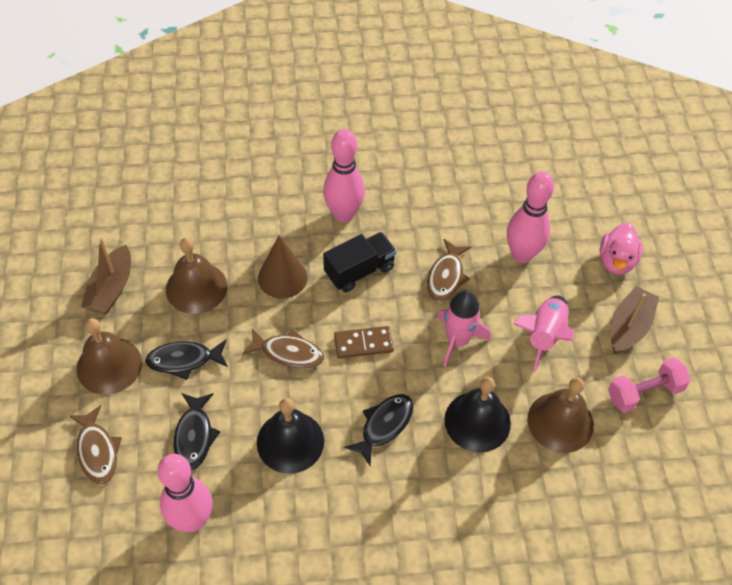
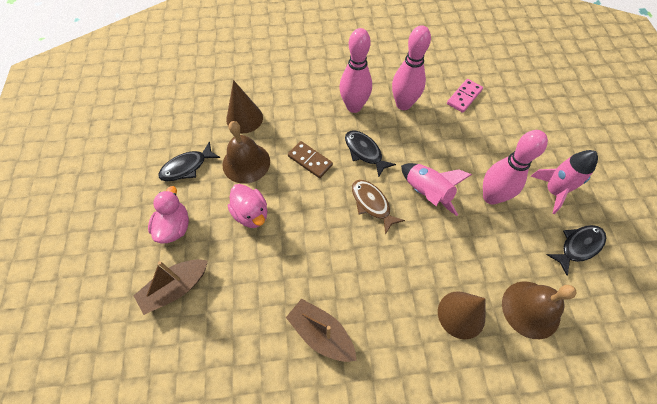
black bell: 2 -> 0
black truck: 1 -> 0
brown bell: 3 -> 2
brown cone: 1 -> 2
brown fish: 3 -> 1
pink domino: 0 -> 1
pink duck: 1 -> 2
pink dumbbell: 1 -> 0

